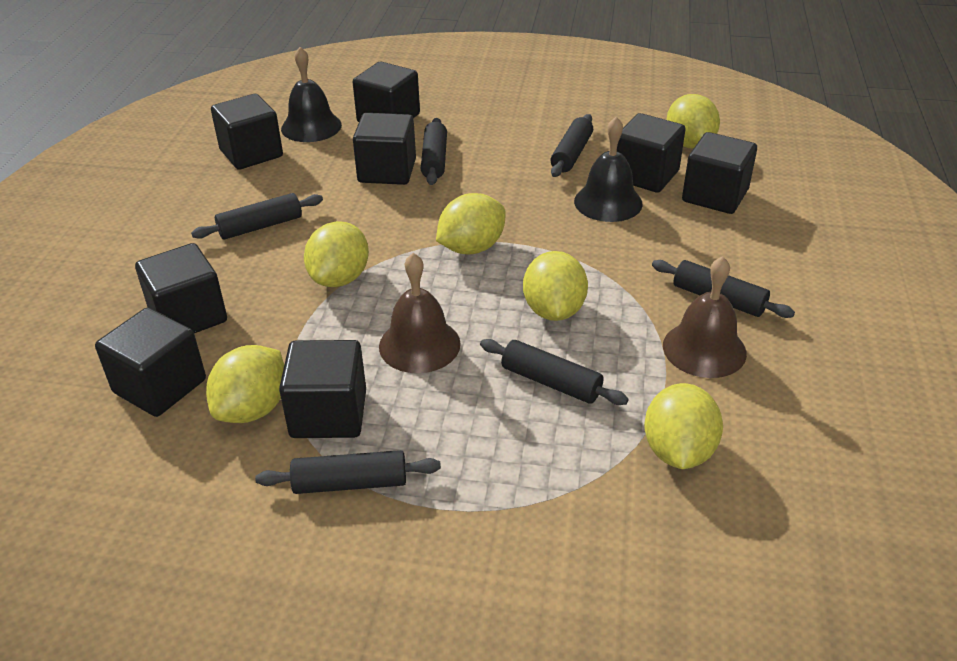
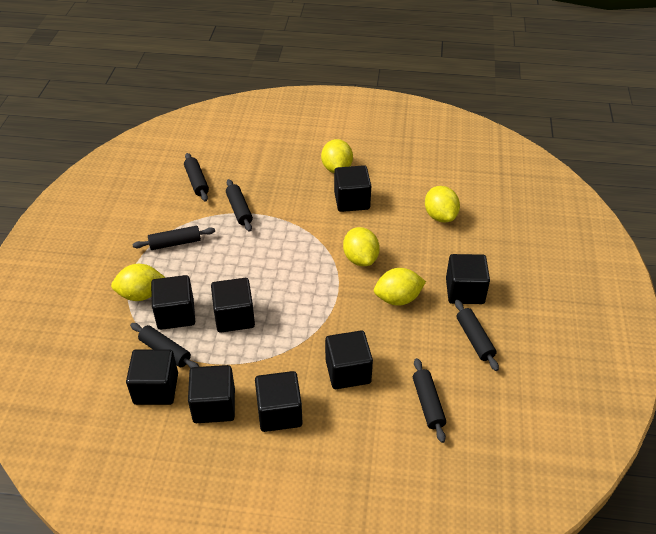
black bell: 2 -> 0
brown bell: 2 -> 0
yellow lemon: 6 -> 5

